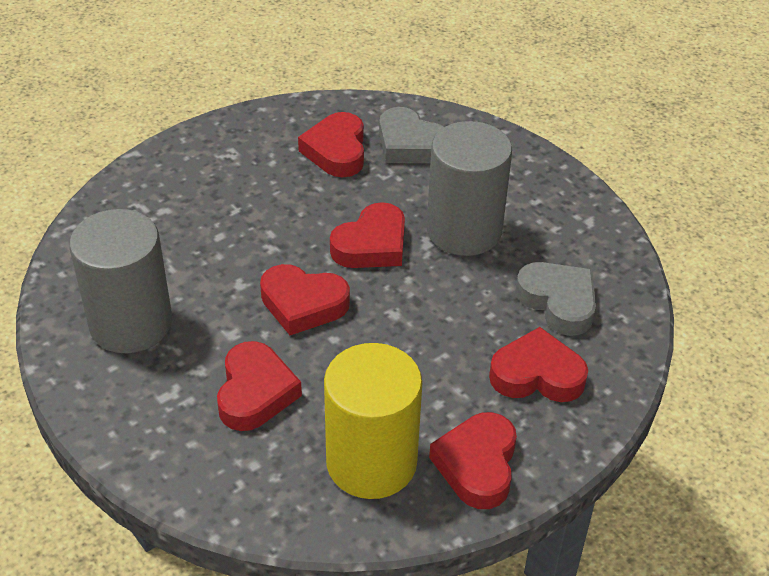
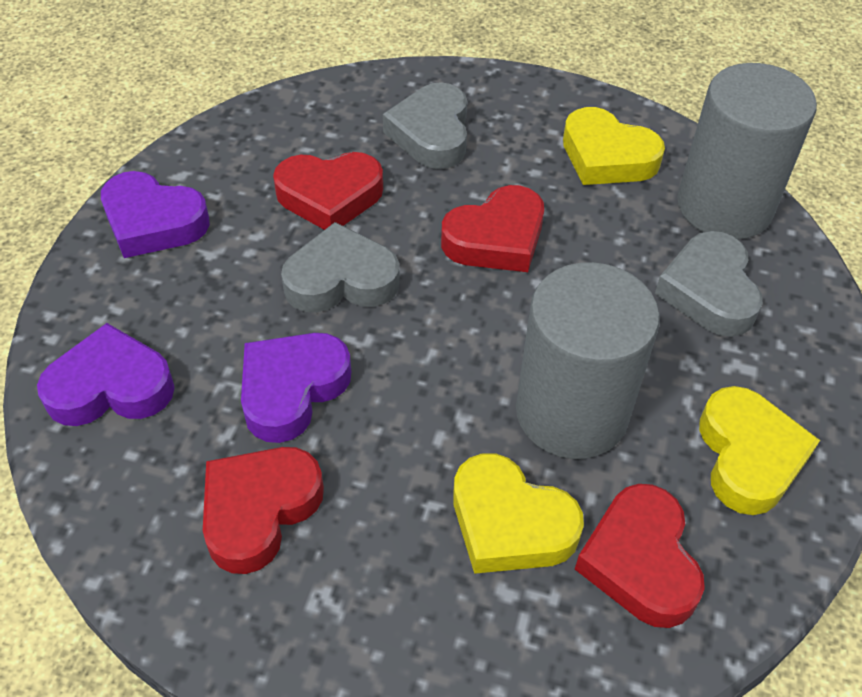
grey heart: 2 -> 3
purple heart: 0 -> 3
red heart: 6 -> 4
yellow cylinder: 1 -> 0
yellow heart: 0 -> 3

